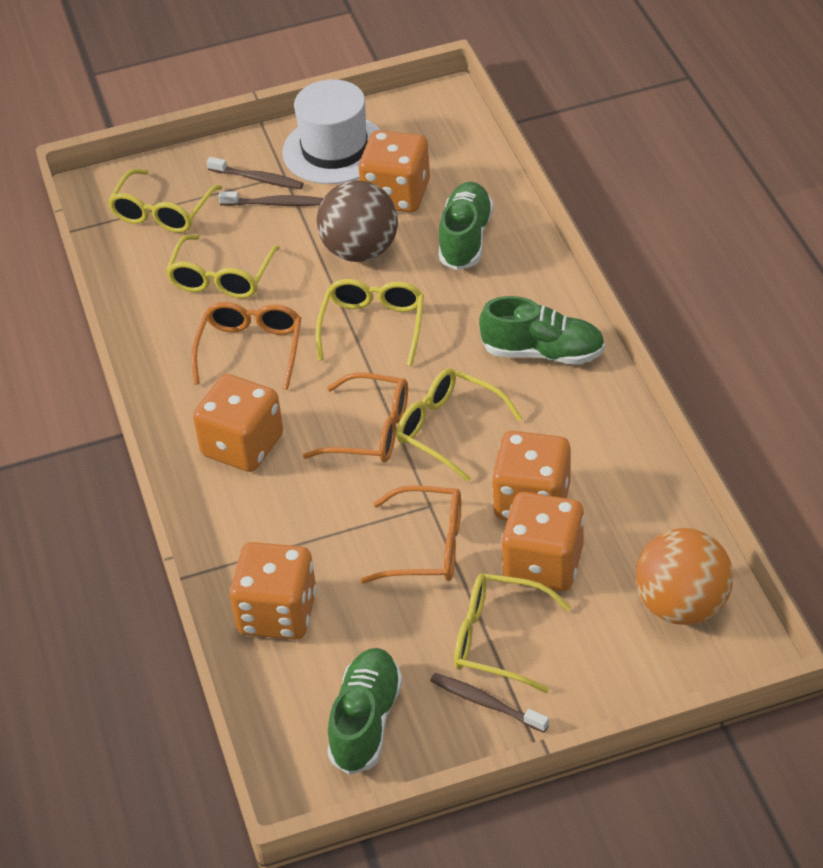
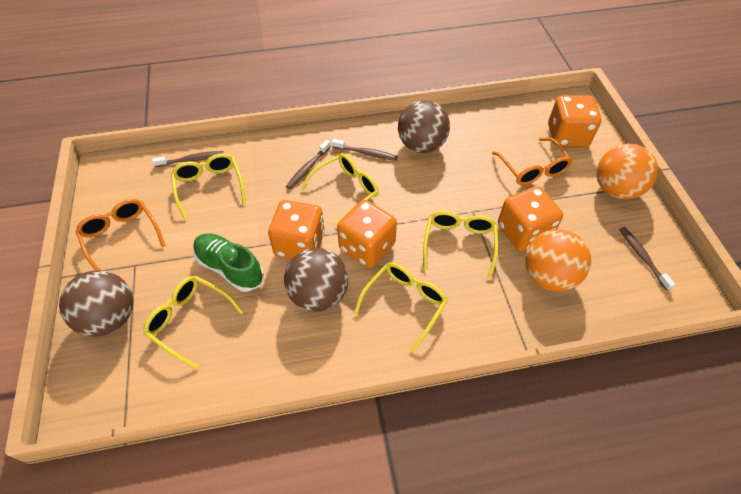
brown ball: 1 -> 3
brown toothbrush: 3 -> 4
green shoe: 3 -> 1
orange ball: 1 -> 2
orange dice: 5 -> 4
orange glasses: 3 -> 2
white hat: 1 -> 0

